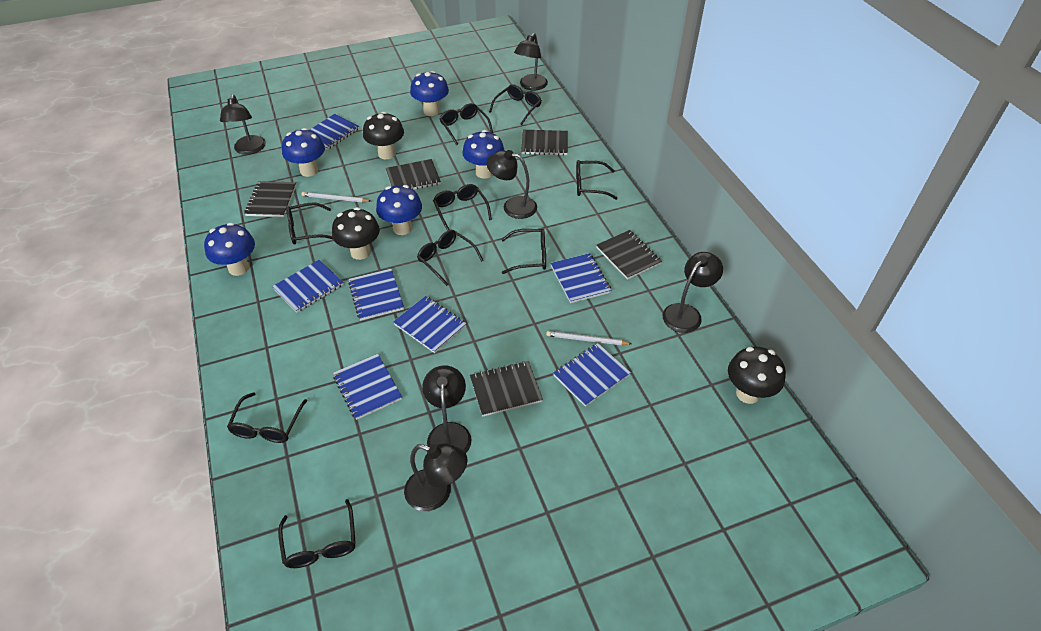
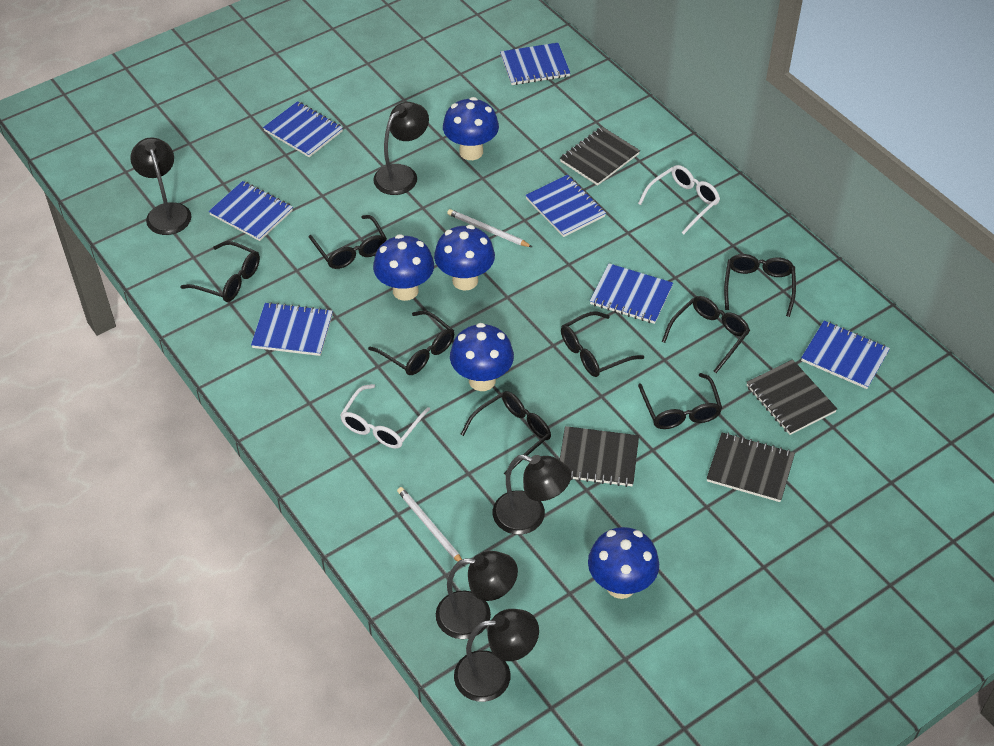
black glasses: 9 -> 8
black lamp: 6 -> 5
black mushroom: 3 -> 0
black notebook: 5 -> 4
white glasses: 0 -> 2

